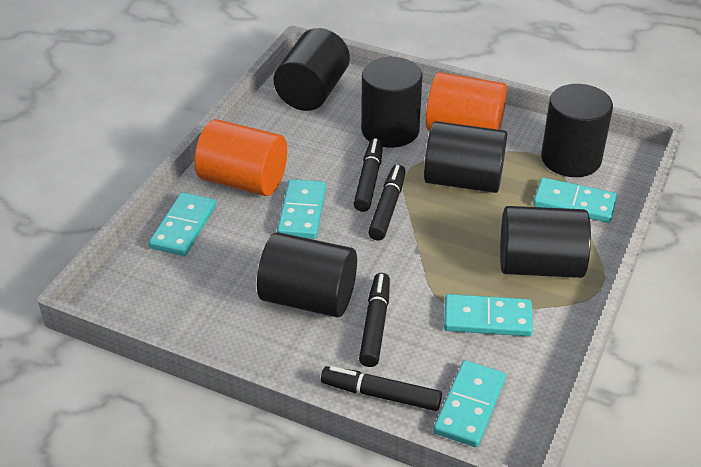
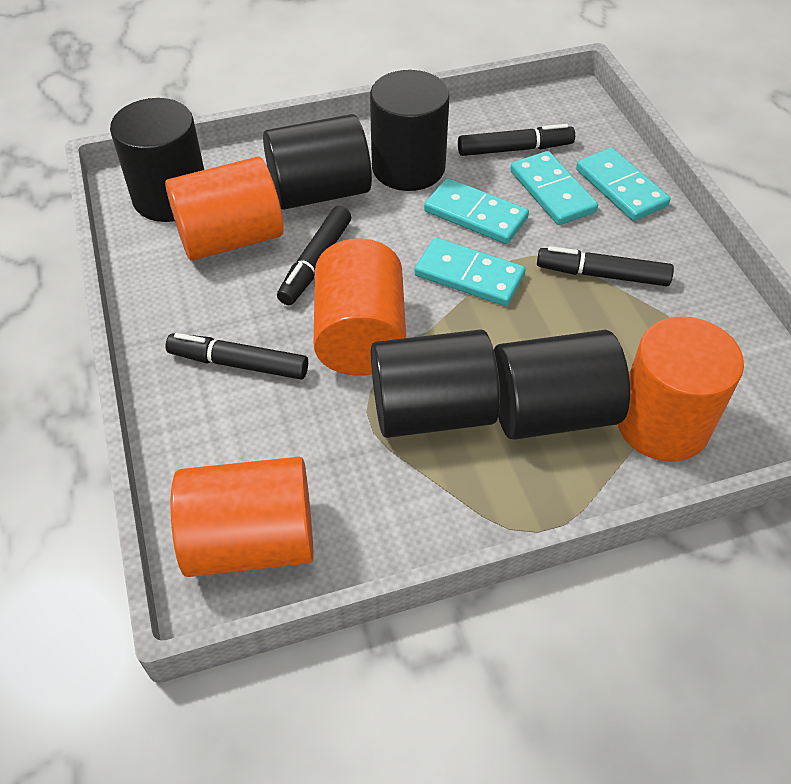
black cylinder: 6 -> 5
orange cylinder: 2 -> 4
turquoise domino: 5 -> 4

